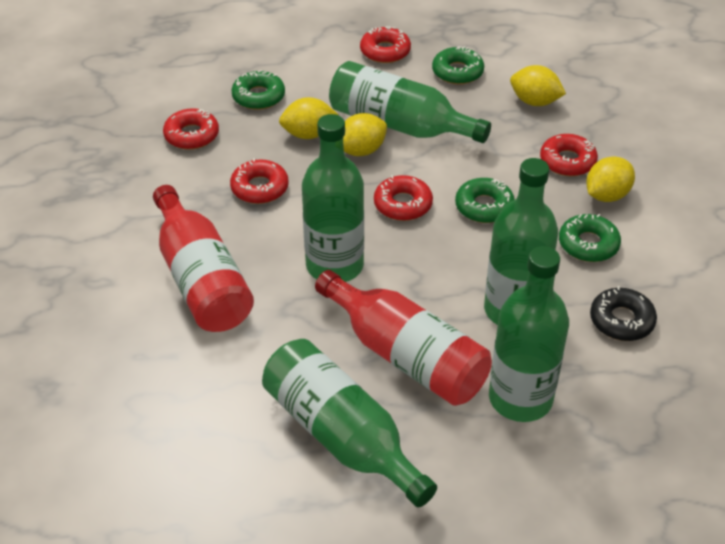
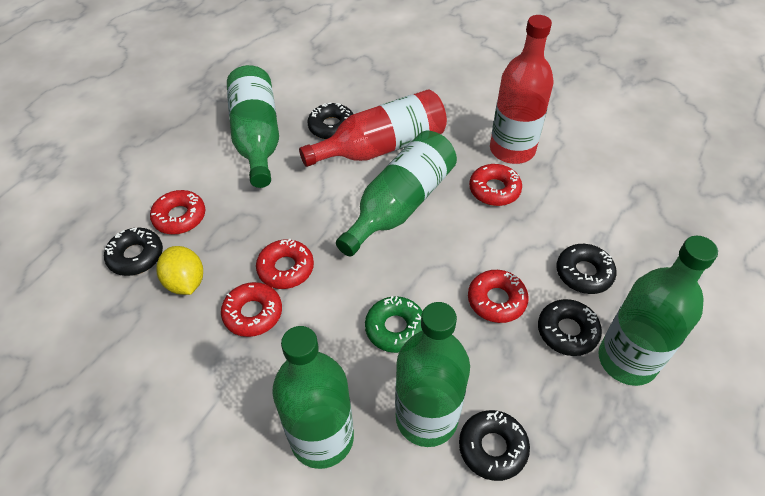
black donut: 1 -> 5
green donut: 4 -> 1
yellow lemon: 4 -> 1

